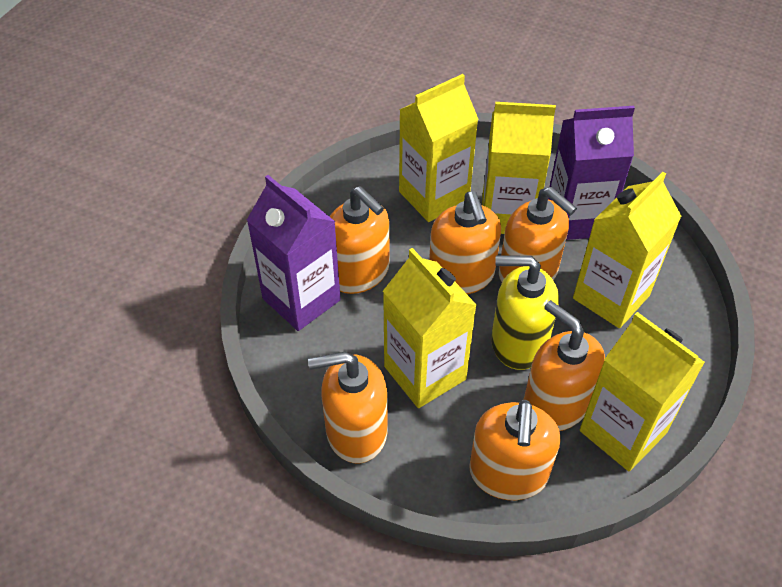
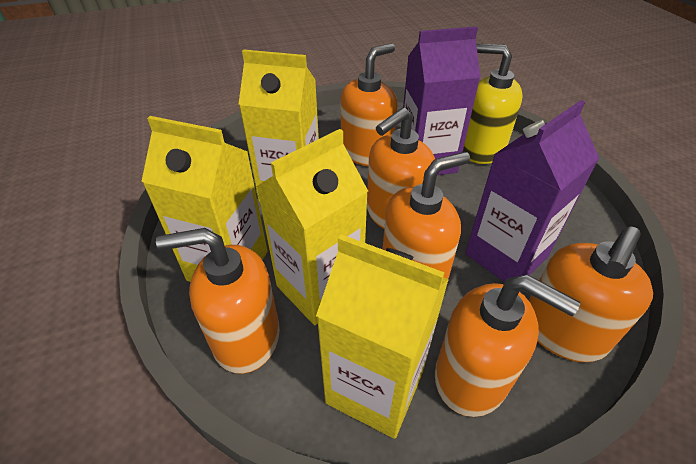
yellow carton: 5 -> 4

